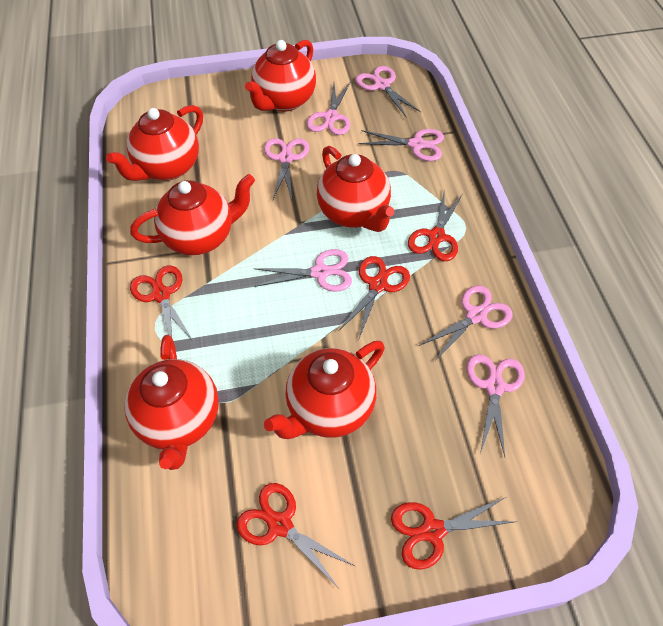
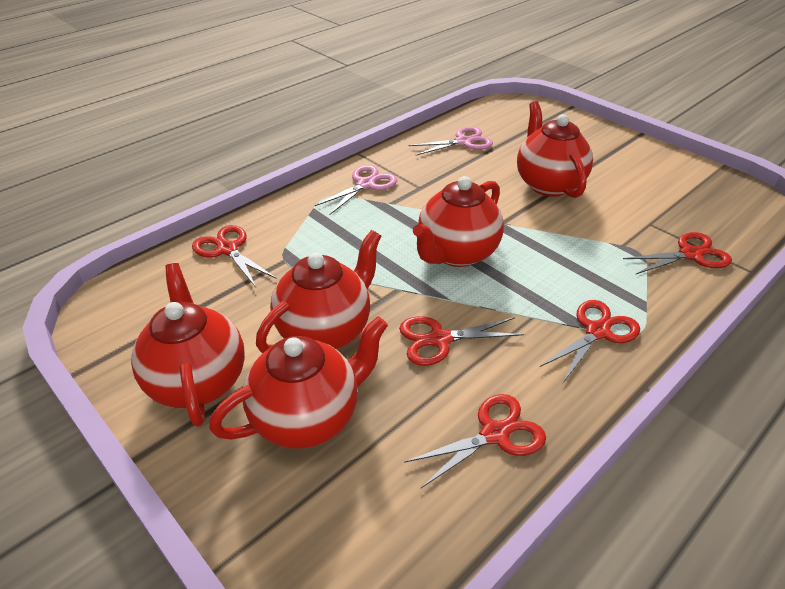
pink scissors: 7 -> 2
red teapot: 6 -> 5

